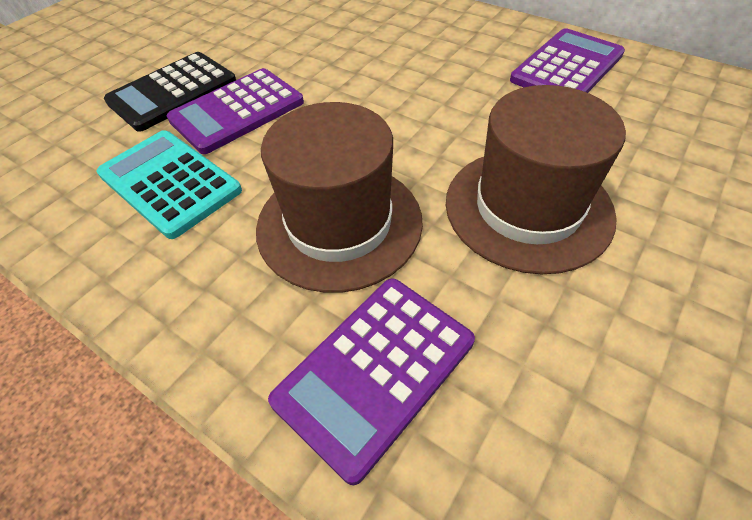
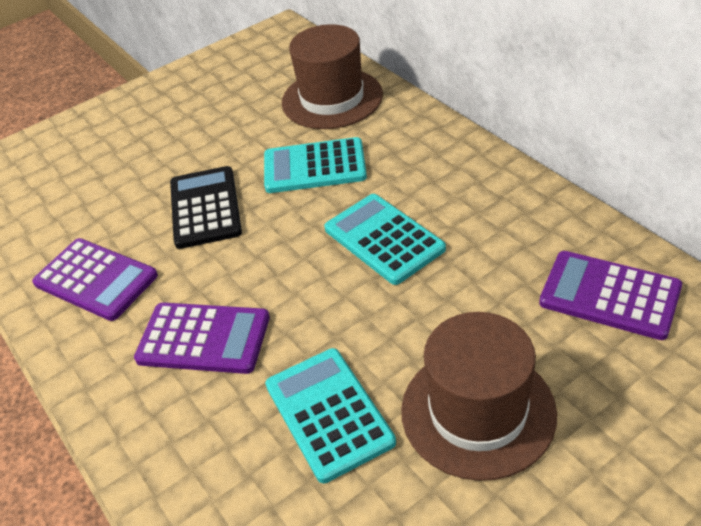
turquoise calculator: 1 -> 3

